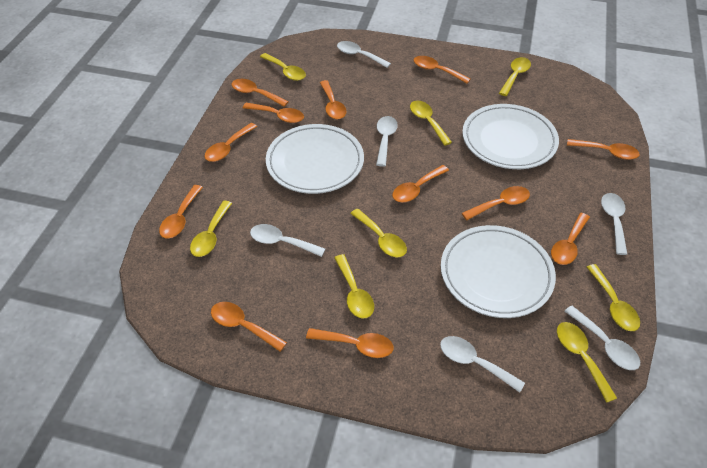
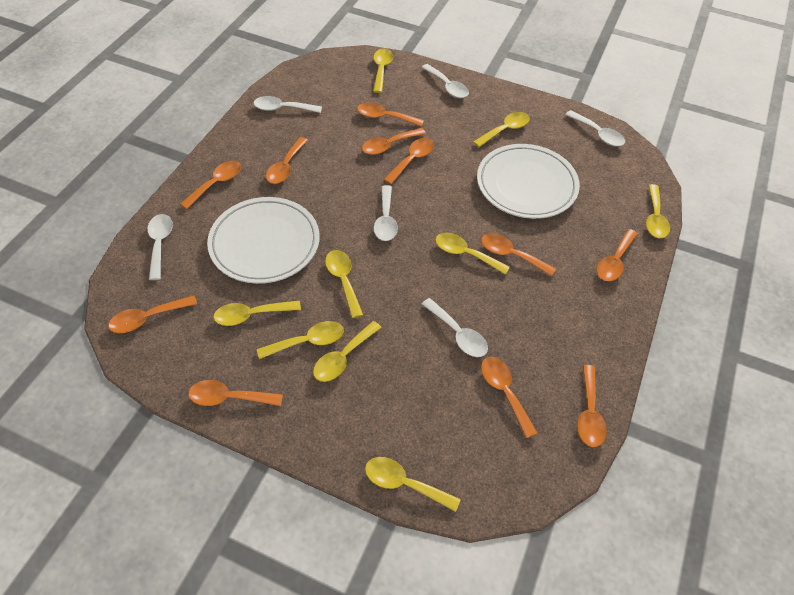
orange spoon: 12 -> 11
white plate: 3 -> 2
yellow spoon: 8 -> 9

